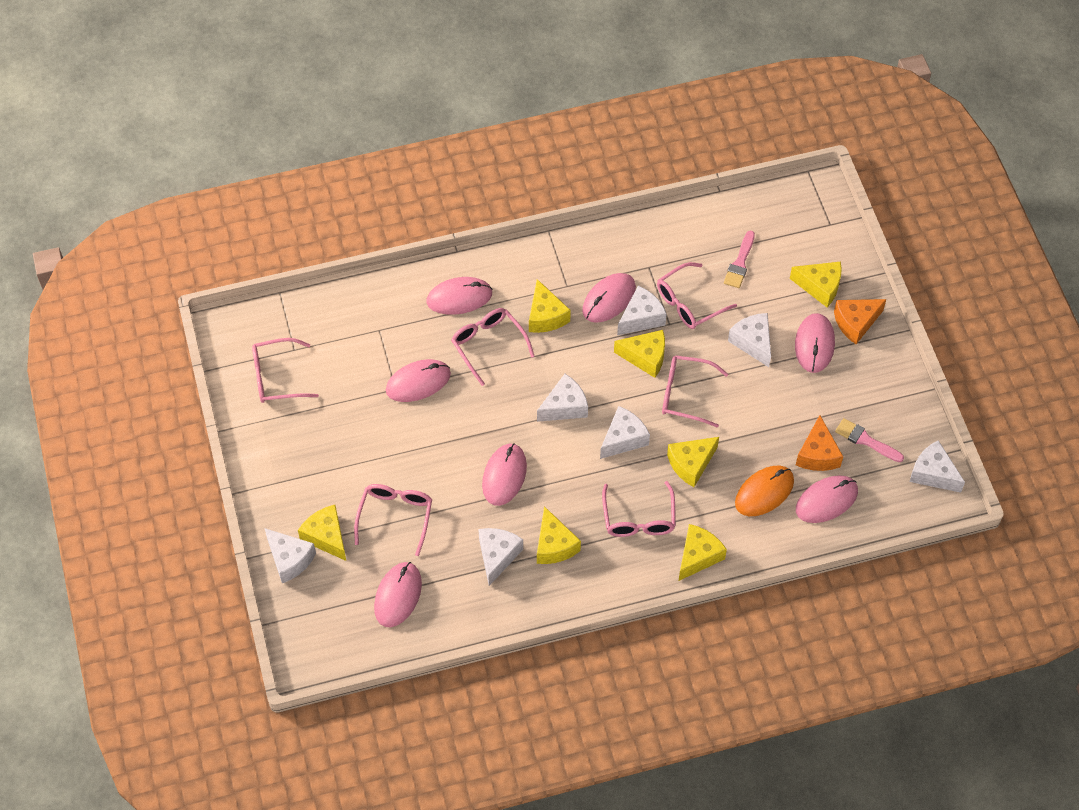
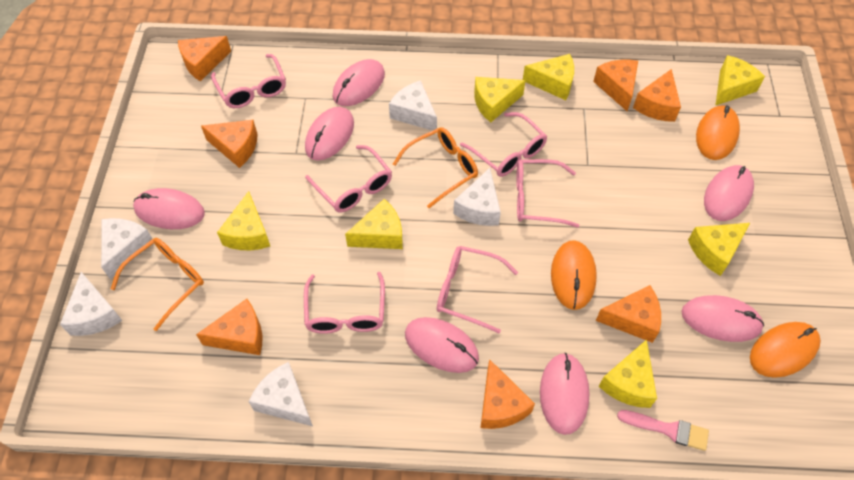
orange cheese: 2 -> 7
orange glasses: 0 -> 2
orange mouse: 1 -> 3
pink brush: 2 -> 1
white cheese: 7 -> 5

